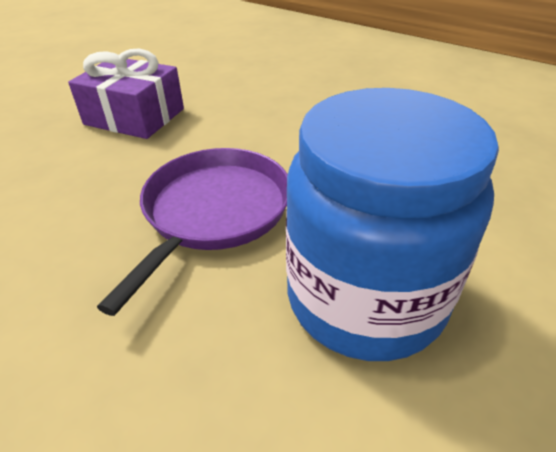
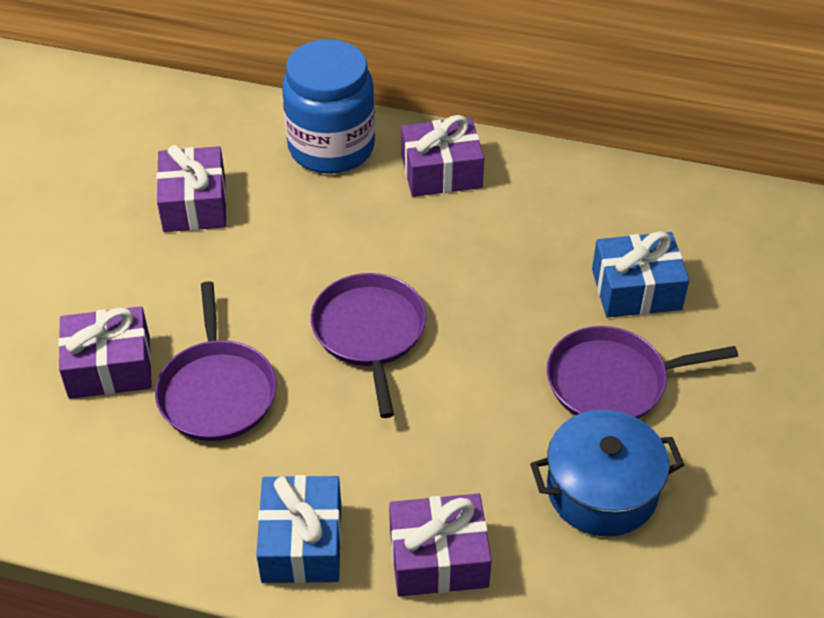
blue gift: 0 -> 2
blue pot: 0 -> 1
purple gift: 1 -> 4
purple pan: 1 -> 3

